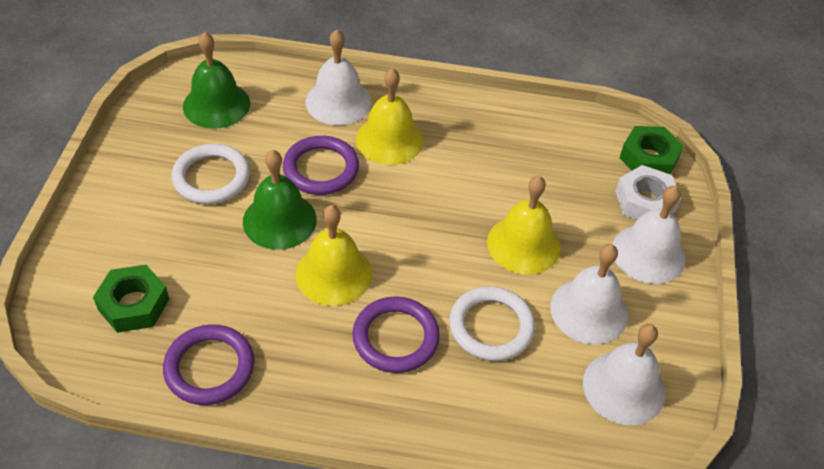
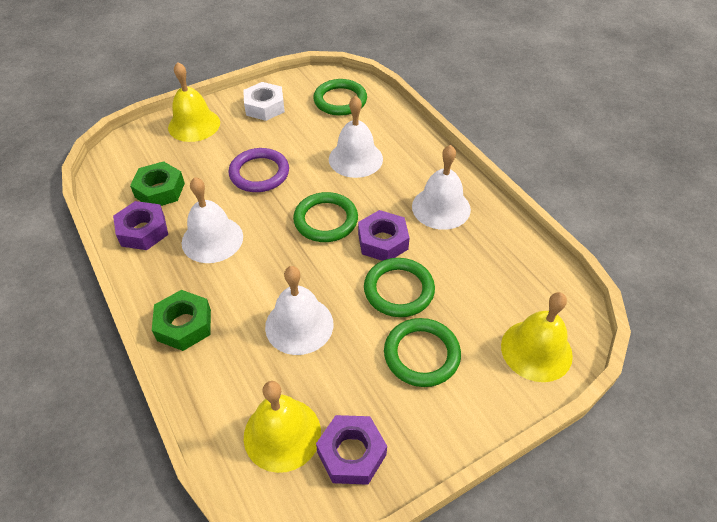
green bell: 2 -> 0
green ring: 0 -> 4
purple nut: 0 -> 3
purple ring: 3 -> 1
white ring: 2 -> 0

